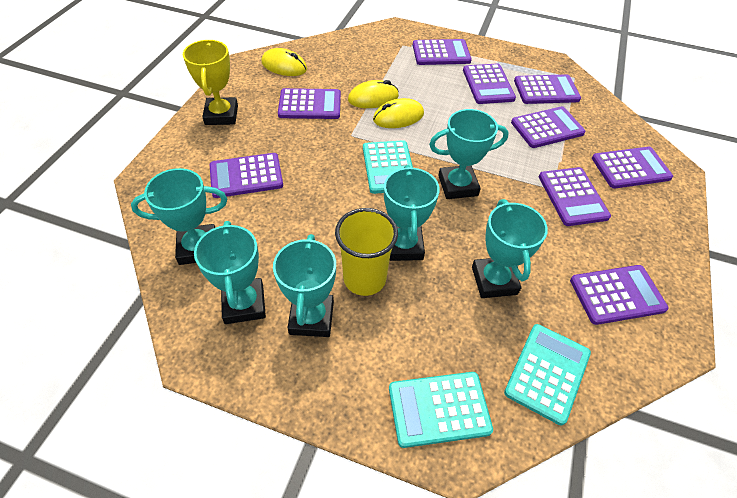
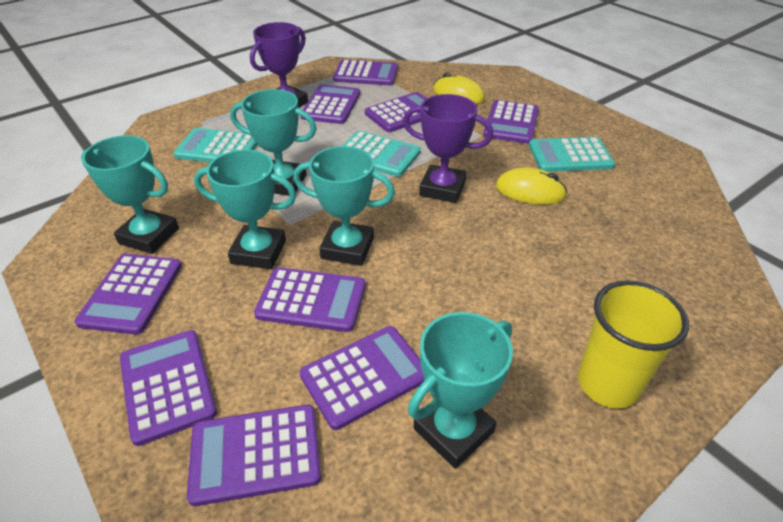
purple trophy: 0 -> 2
turquoise trophy: 6 -> 5
yellow mouse: 3 -> 2
yellow trophy: 1 -> 0

